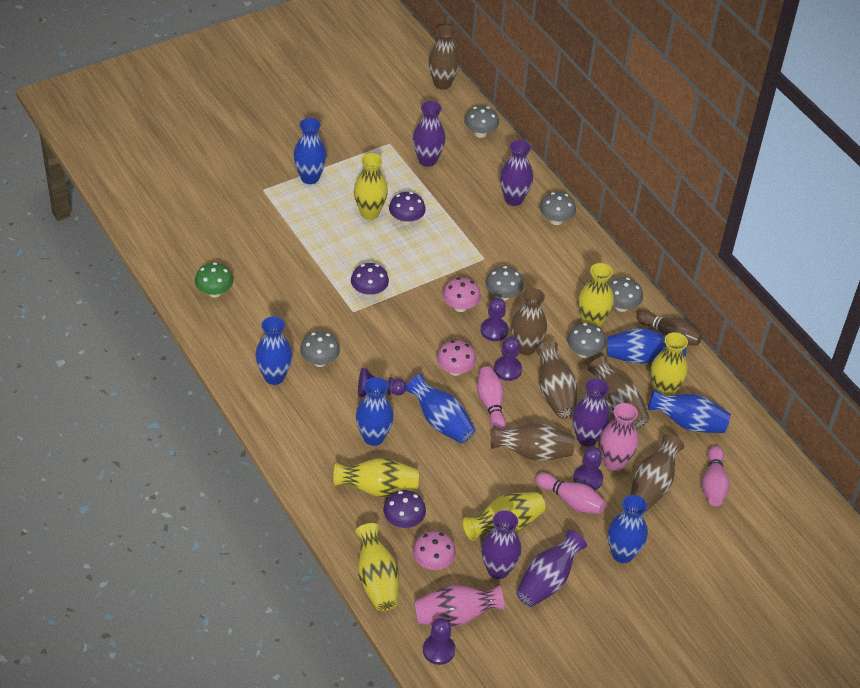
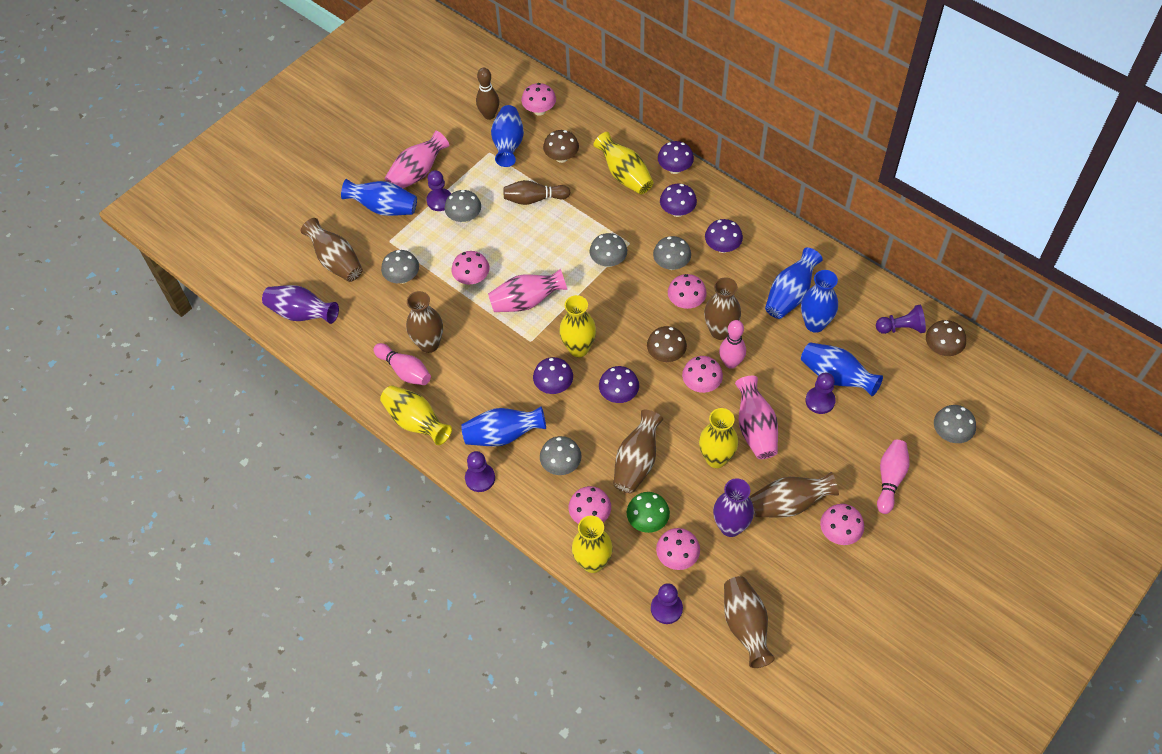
blue vase: 7 -> 6
brown bowling pin: 1 -> 2
brown mushroom: 0 -> 3
pink mushroom: 3 -> 7
pink vase: 2 -> 3
purple mushroom: 3 -> 5
purple vase: 5 -> 2
yellow vase: 6 -> 5

